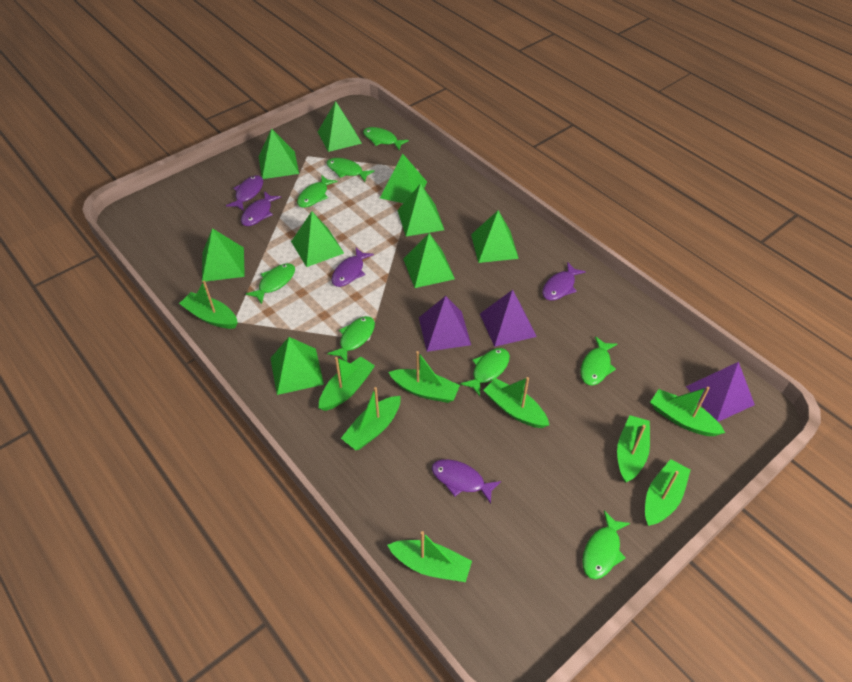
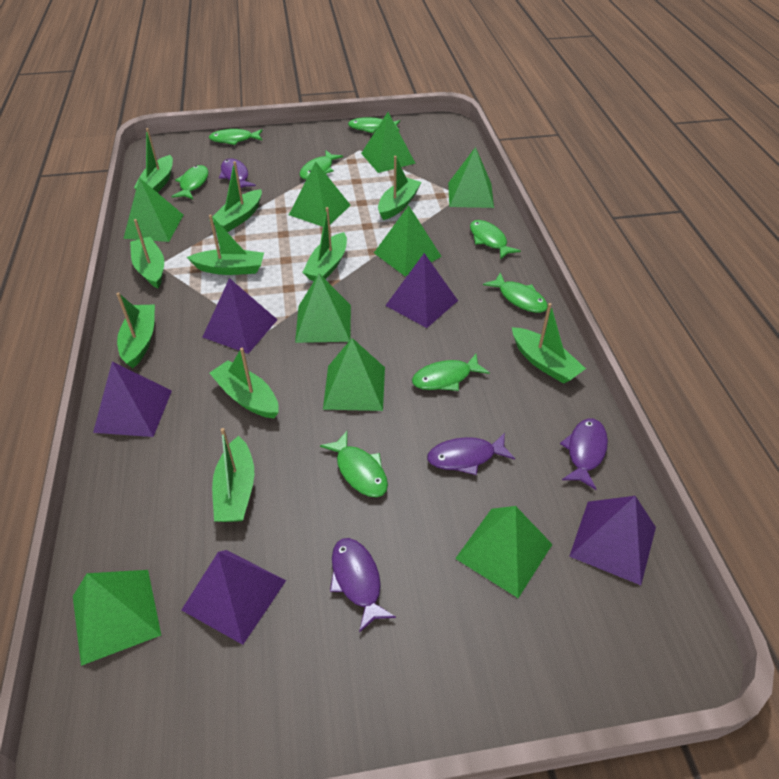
green boat: 9 -> 10
purple fish: 5 -> 4
purple pyramid: 3 -> 5

